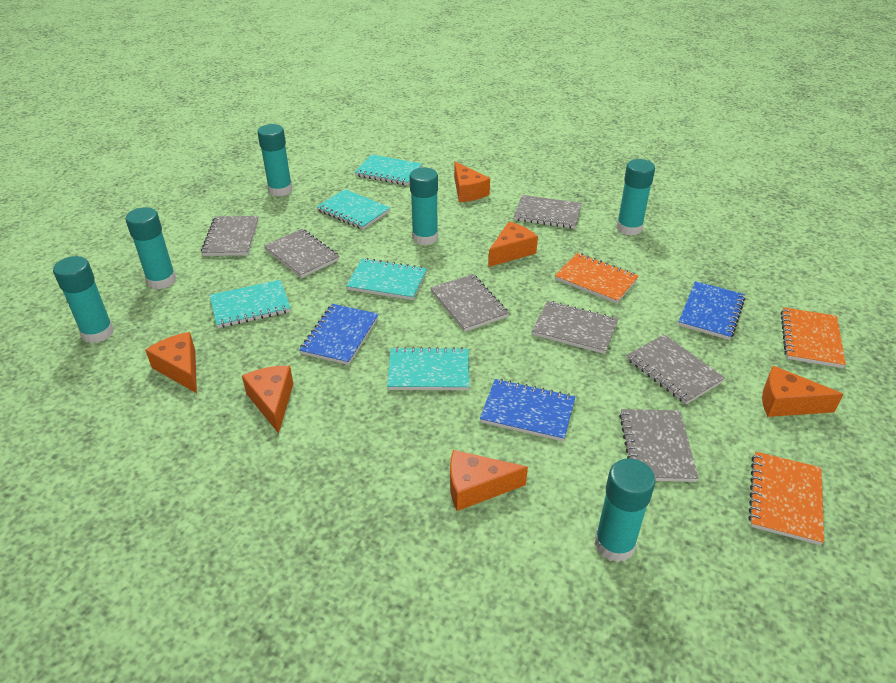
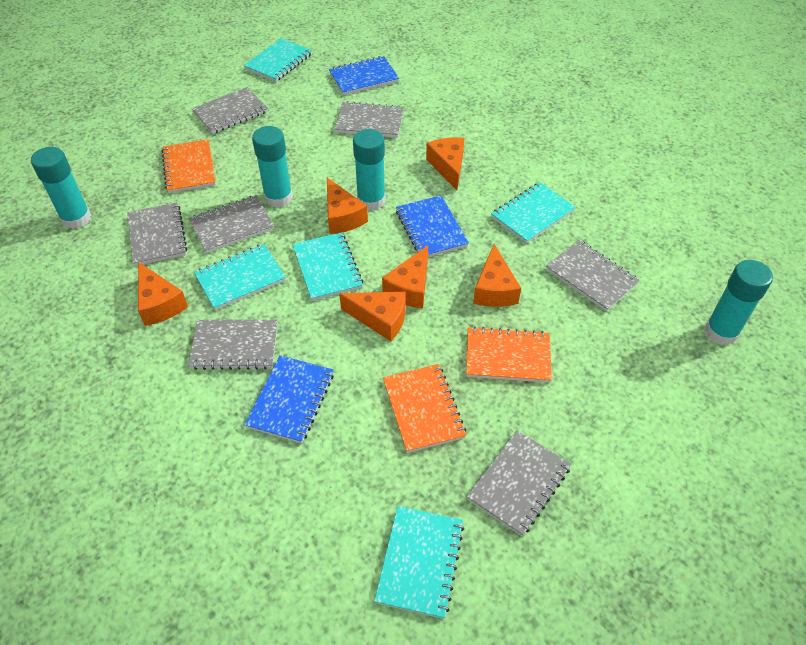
turquoise glue stick: 6 -> 4

